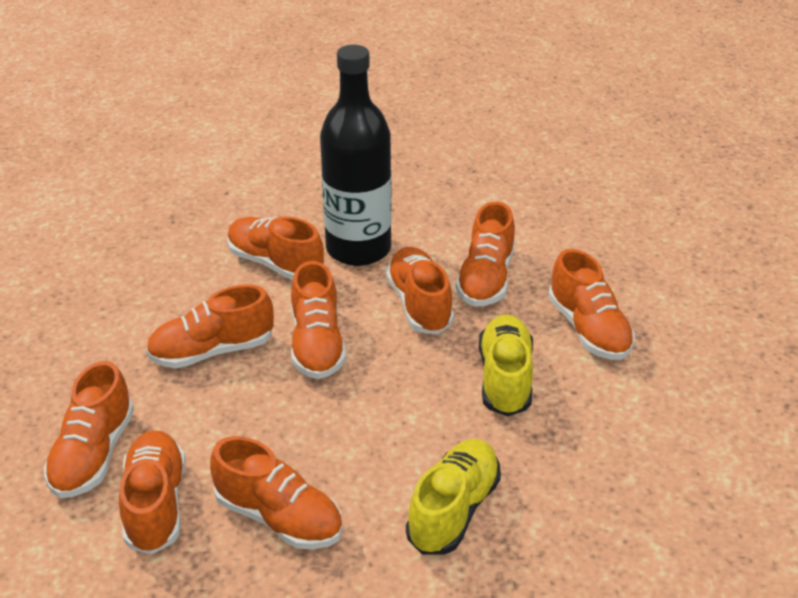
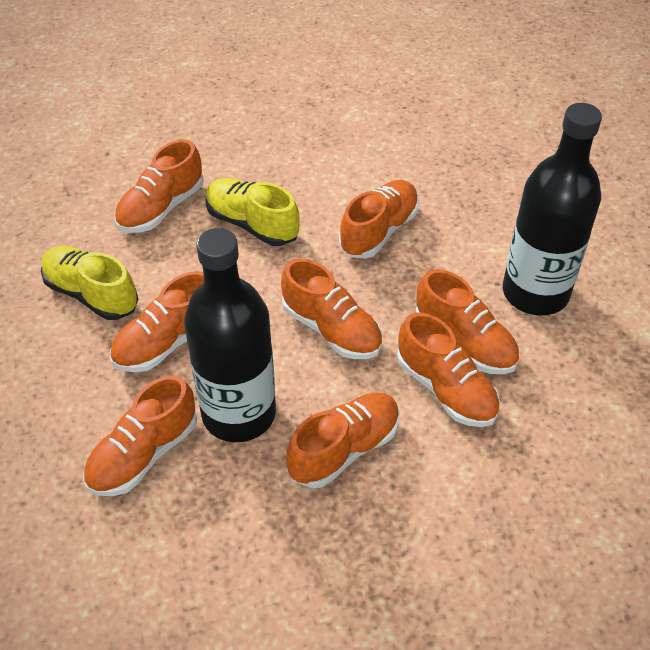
black bottle: 1 -> 2
orange shoe: 9 -> 8

